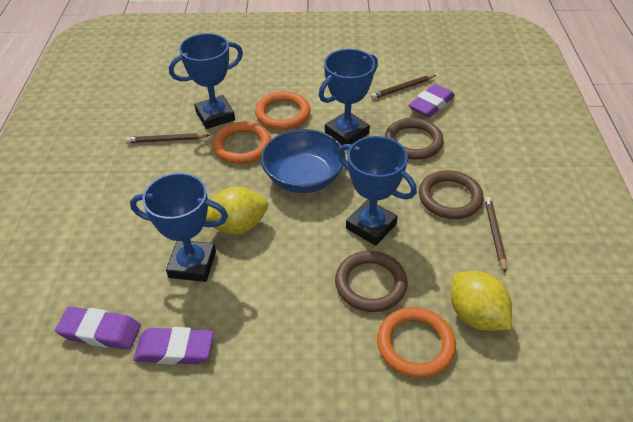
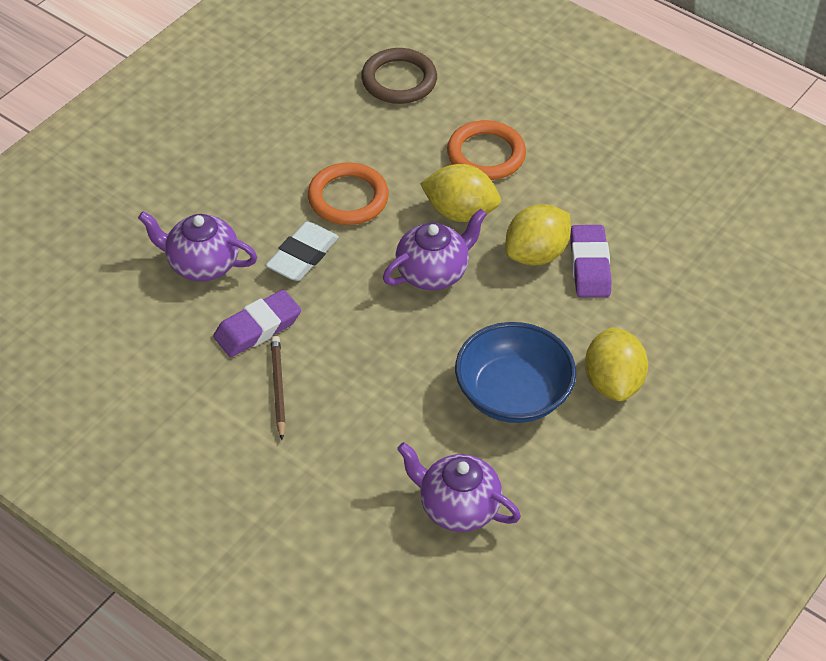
blue trophy: 4 -> 0
brown pencil: 3 -> 1
brown ring: 3 -> 1
orange ring: 3 -> 2
purple eraser: 3 -> 2
purple teapot: 0 -> 3
white eraser: 0 -> 1
yellow lemon: 2 -> 3

